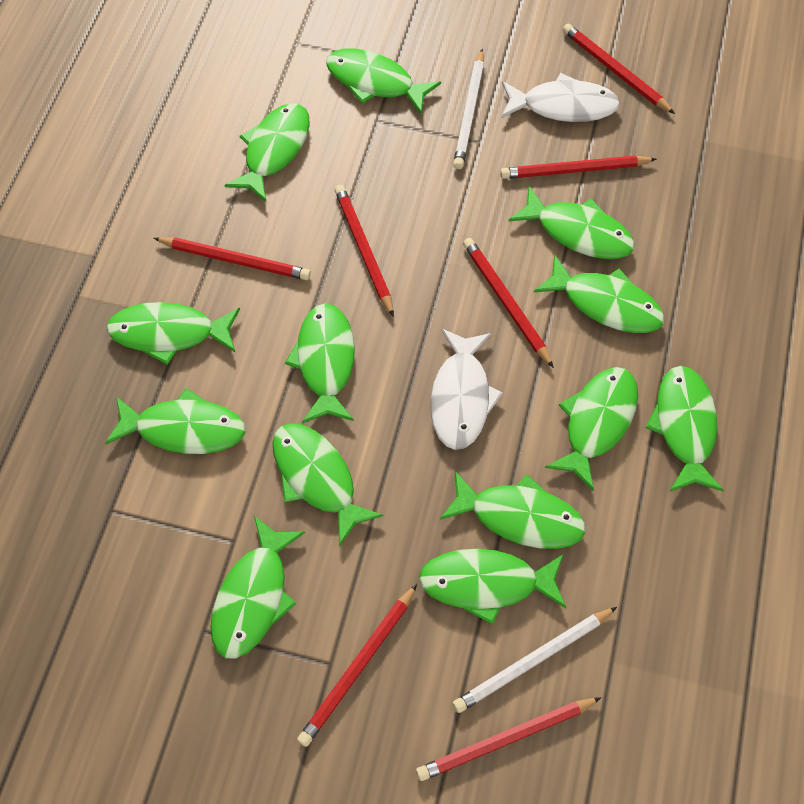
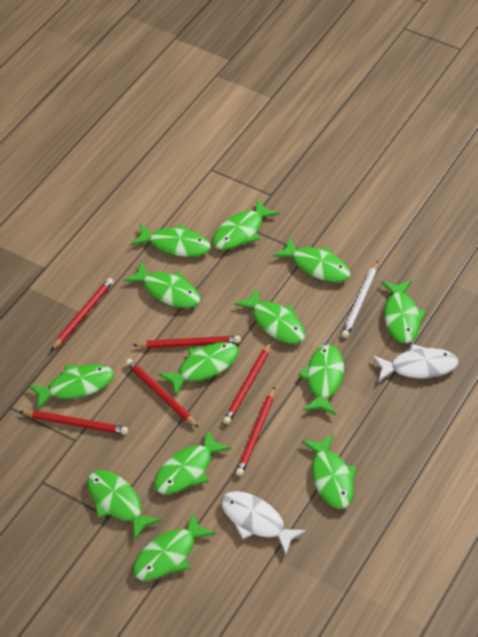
red pencil: 7 -> 6
white pencil: 2 -> 1

